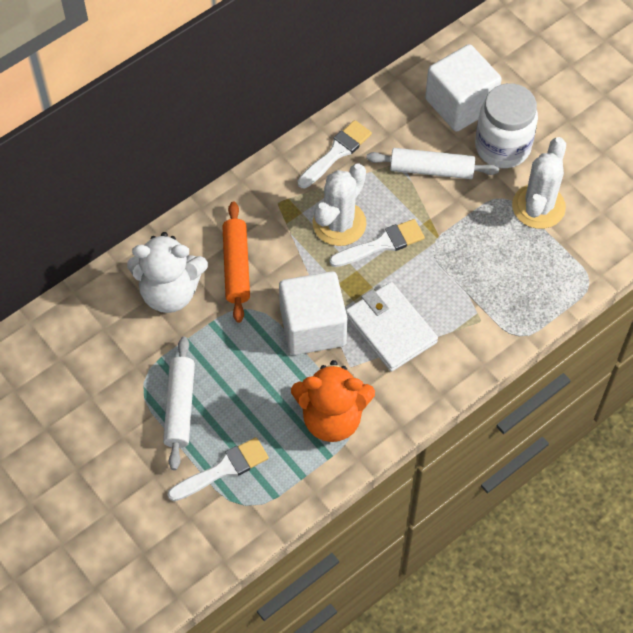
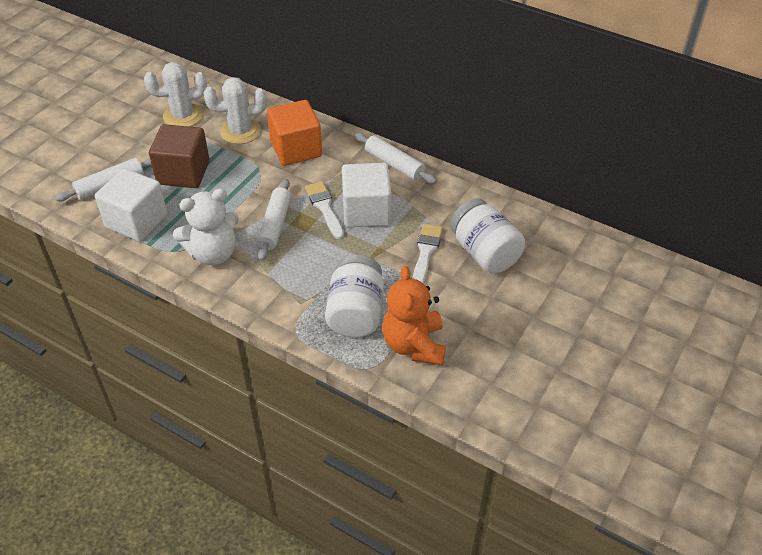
brown cube: 0 -> 1
orange cube: 0 -> 1
orange rolling pin: 1 -> 0
white brush: 3 -> 2
white jar: 1 -> 2
white rolling pin: 2 -> 3
white wallet: 1 -> 0

